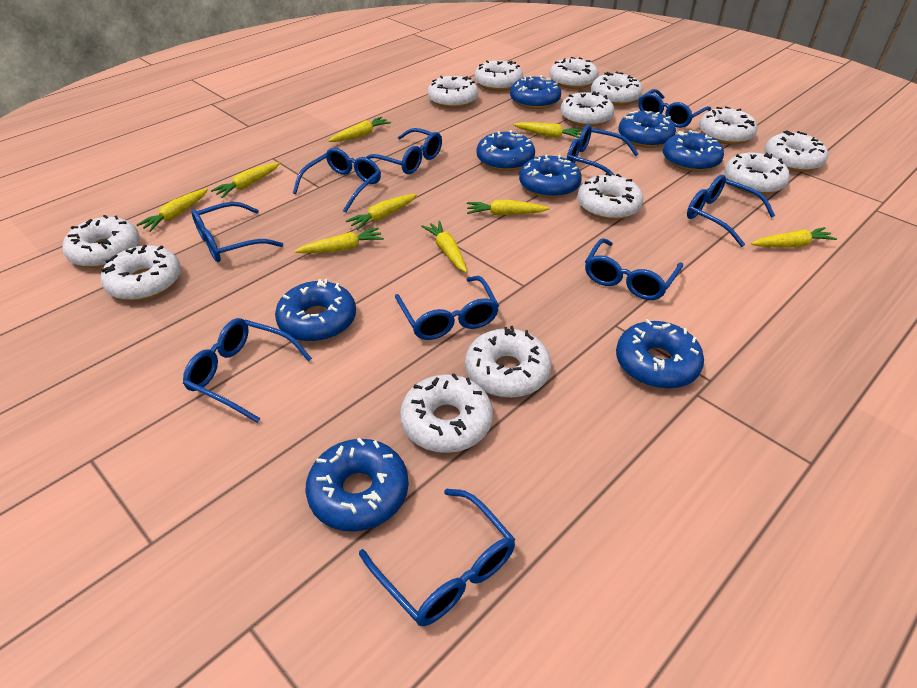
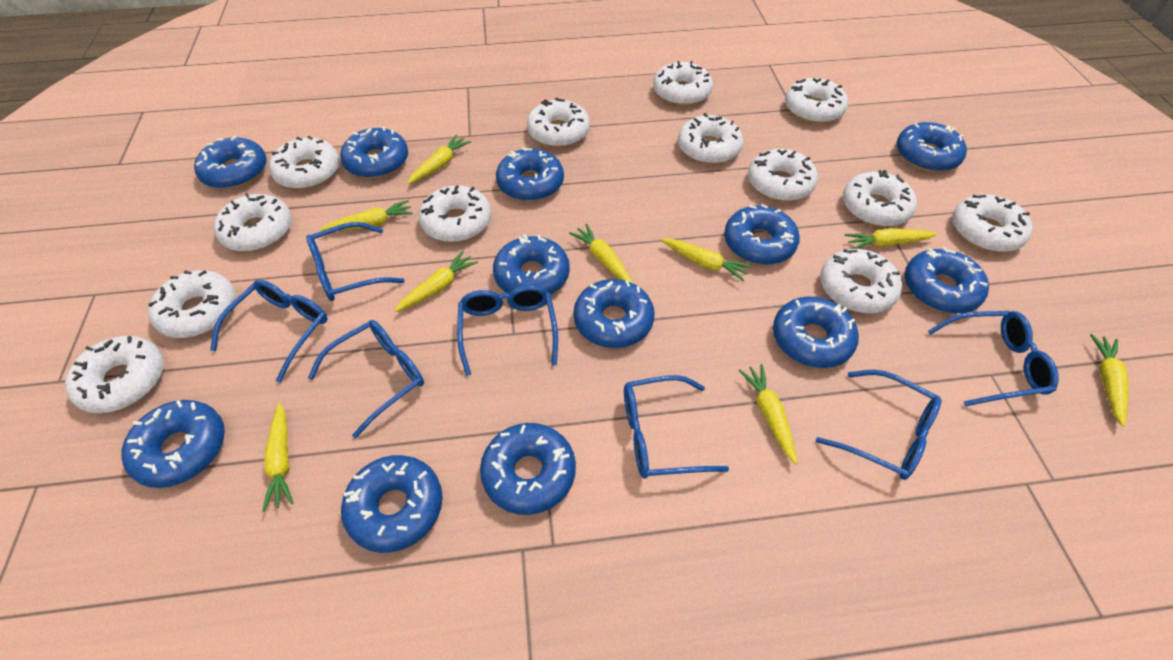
blue donut: 8 -> 12
blue glasses: 10 -> 7

